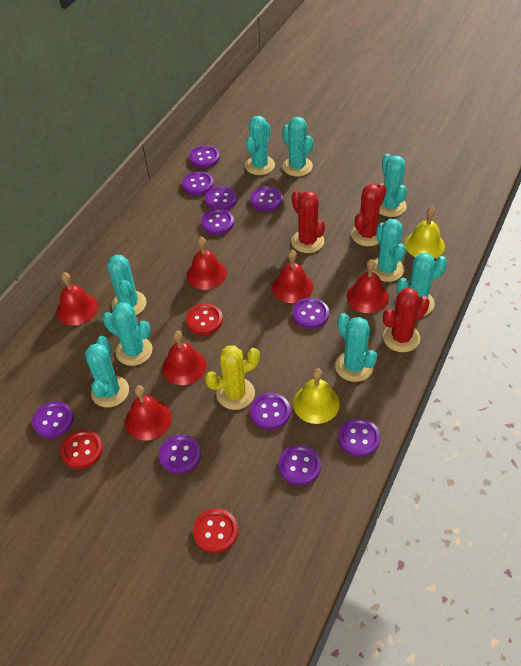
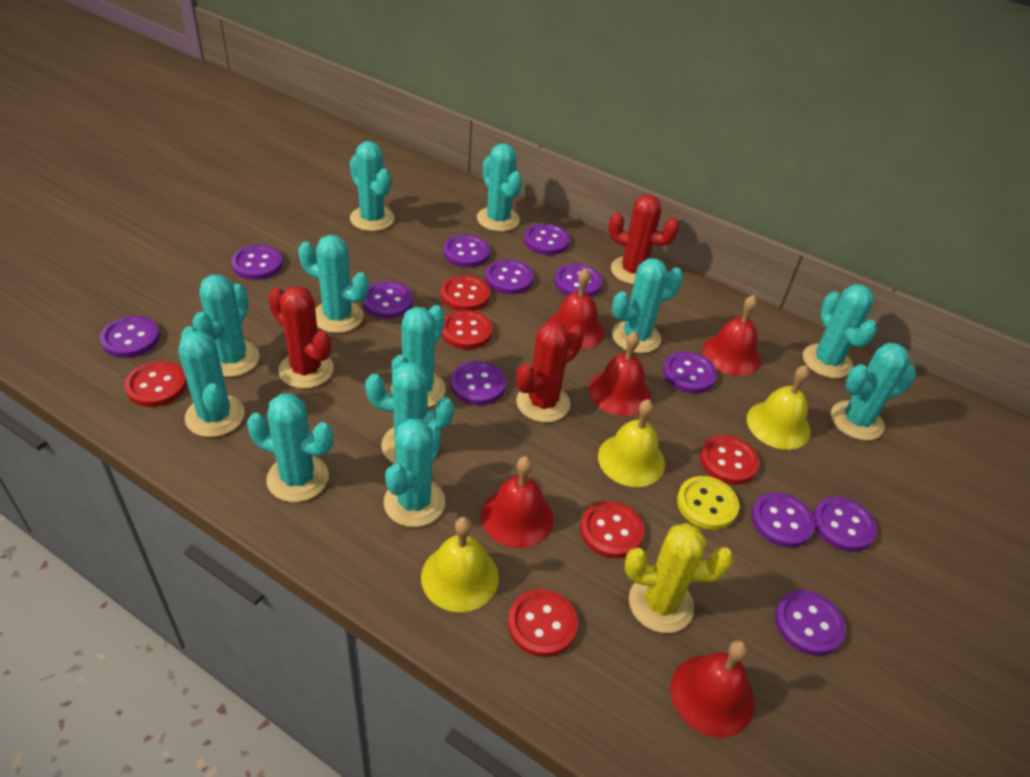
purple button: 11 -> 12
red bell: 6 -> 5
red button: 3 -> 6
turquoise cactus: 9 -> 12
yellow bell: 2 -> 3
yellow button: 0 -> 1

